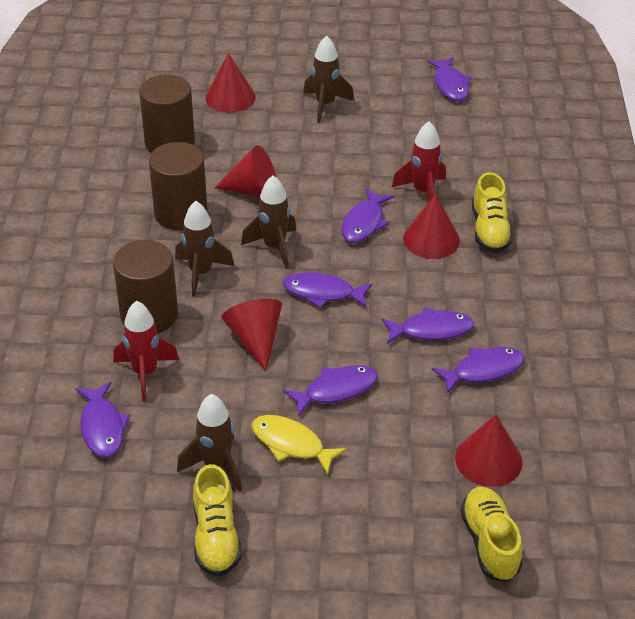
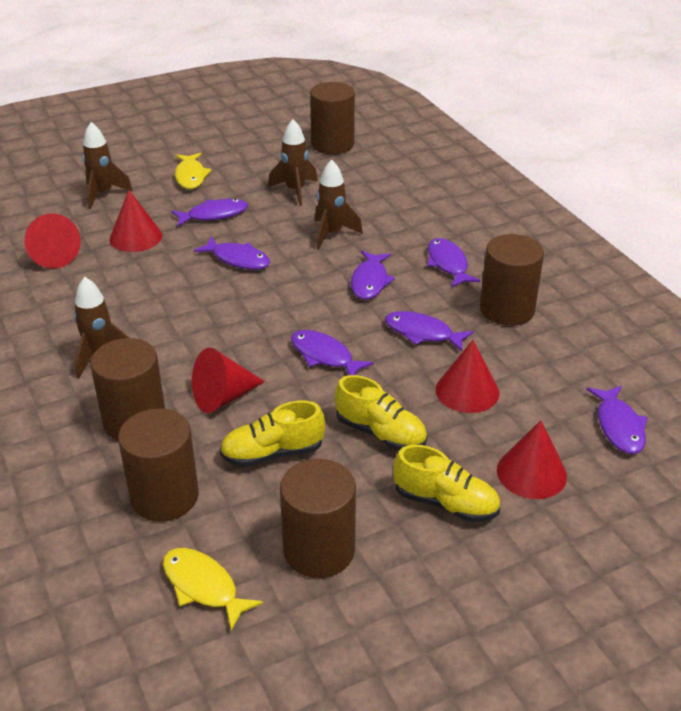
brown cylinder: 3 -> 5
red rocket: 2 -> 0
yellow fish: 1 -> 2

